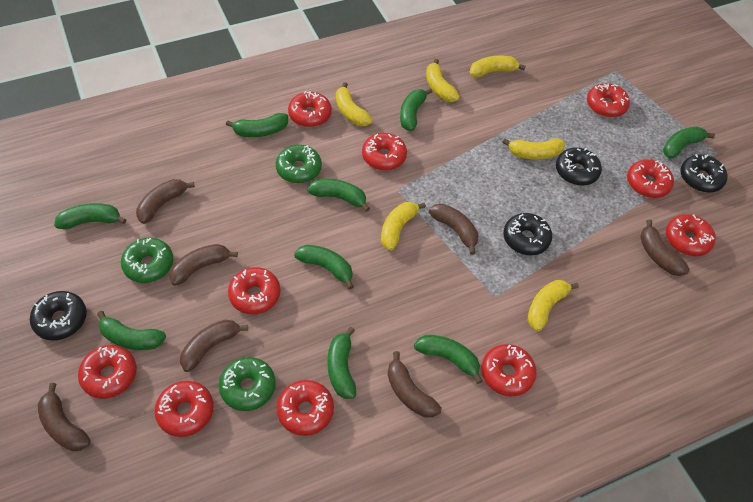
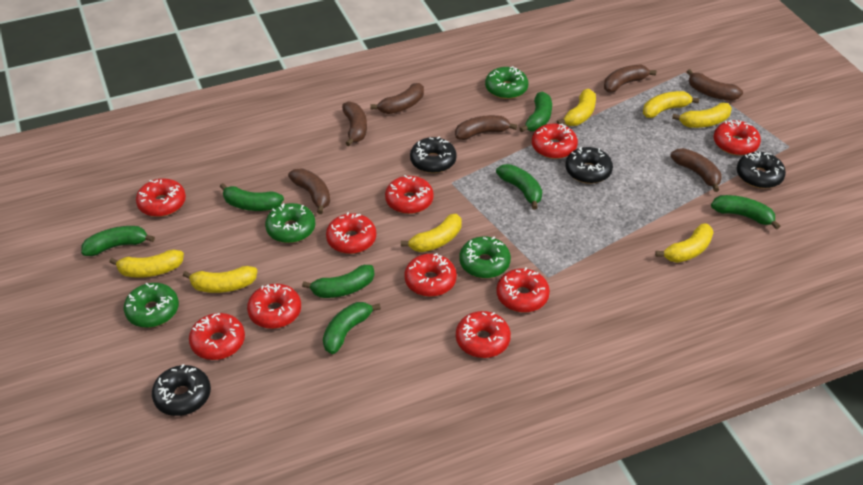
green banana: 9 -> 7
green donut: 3 -> 4
yellow banana: 6 -> 7

